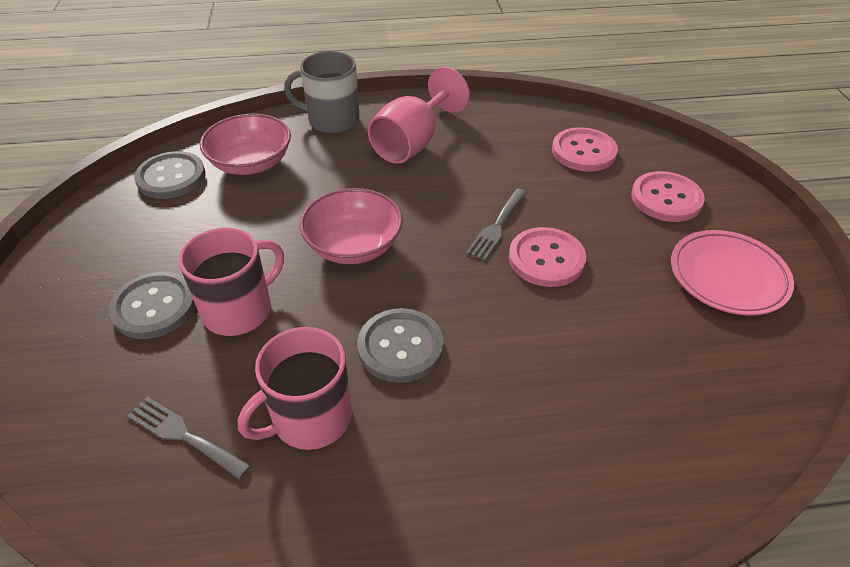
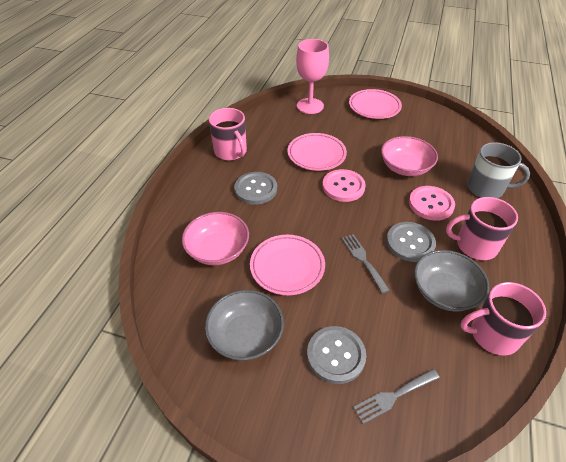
grey bowl: 0 -> 2
pink button: 3 -> 2
pink mug: 2 -> 3
pink plate: 1 -> 3

